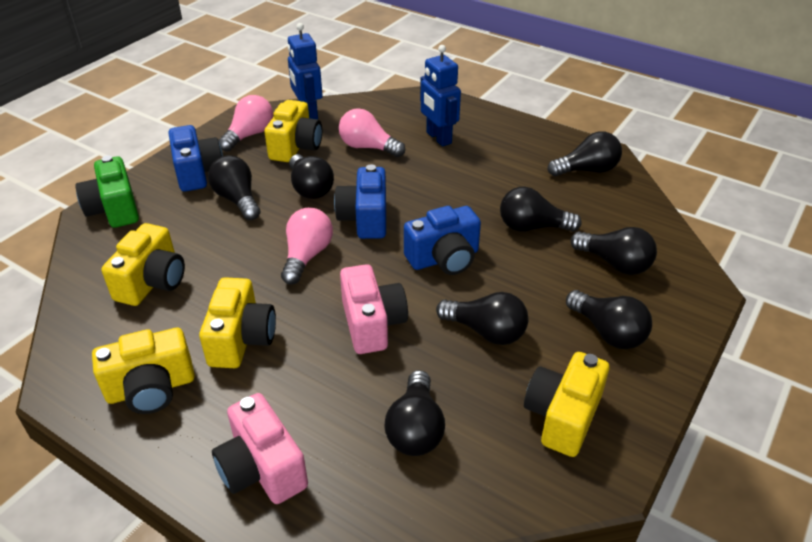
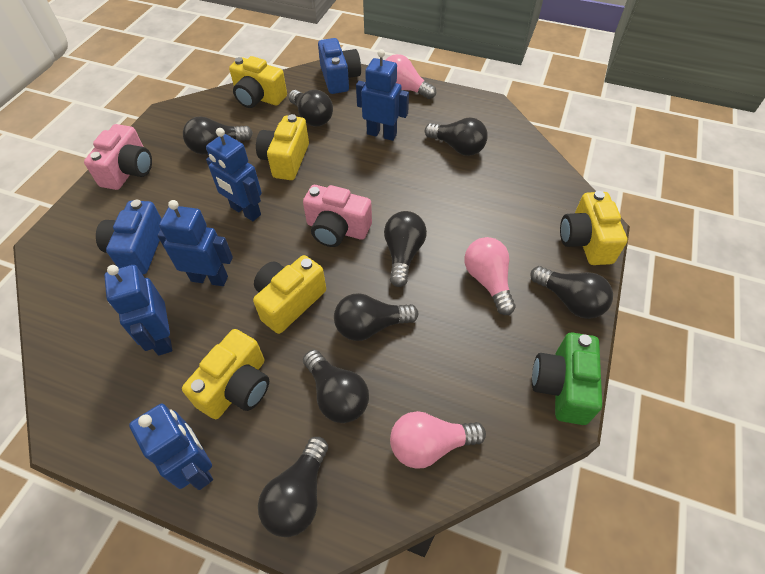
blue camera: 3 -> 2
blue robot: 2 -> 5

